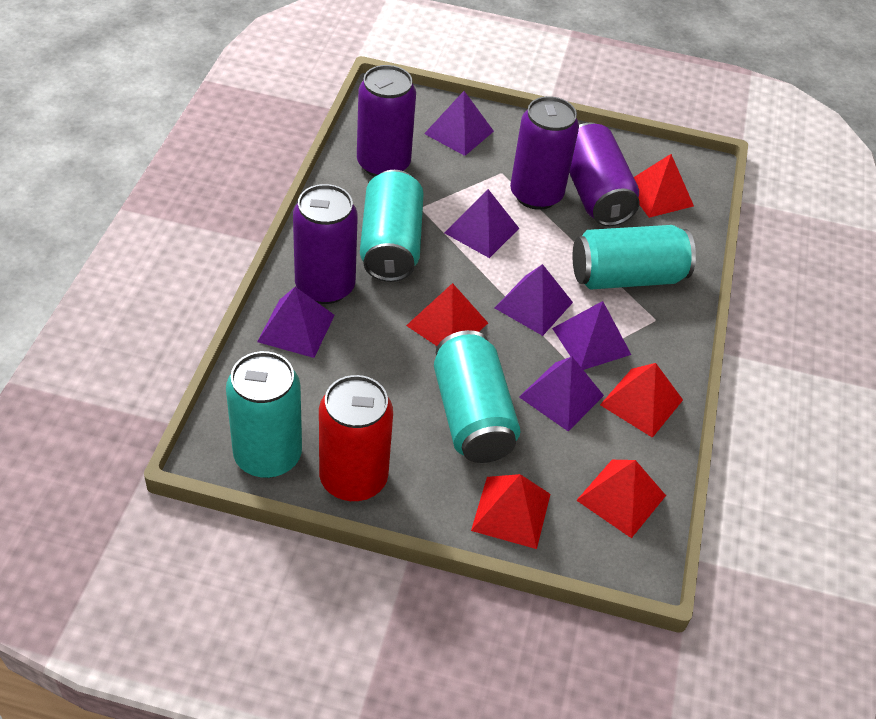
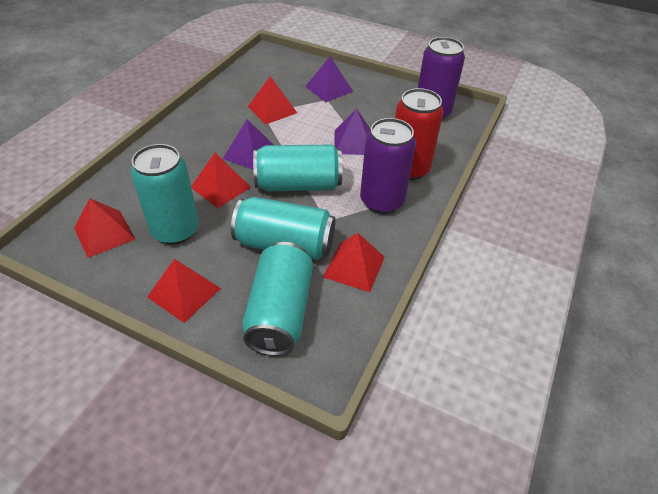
purple can: 4 -> 2
purple pyramid: 6 -> 3

